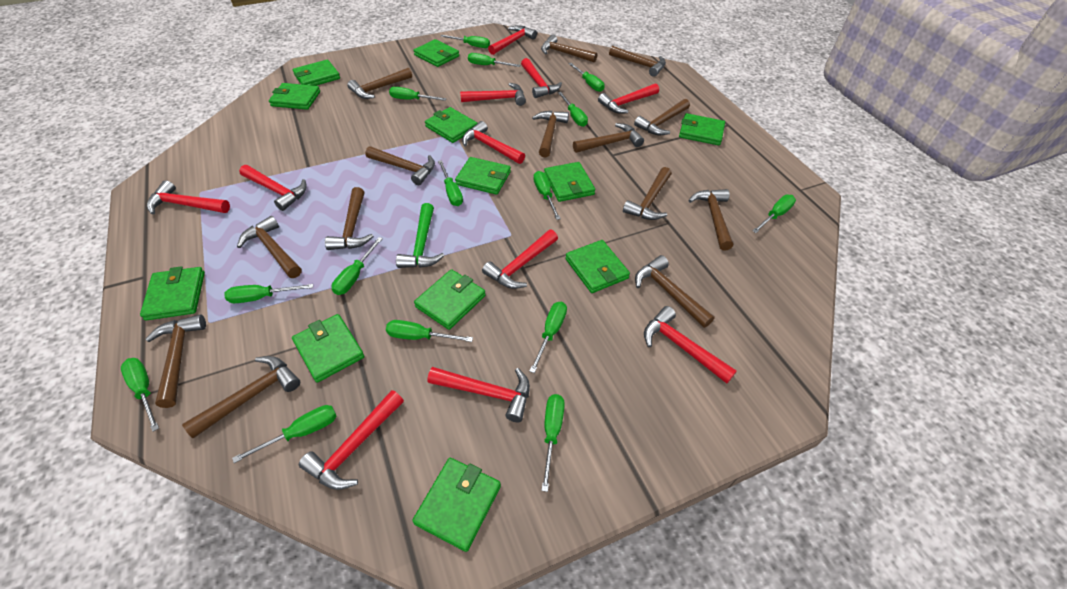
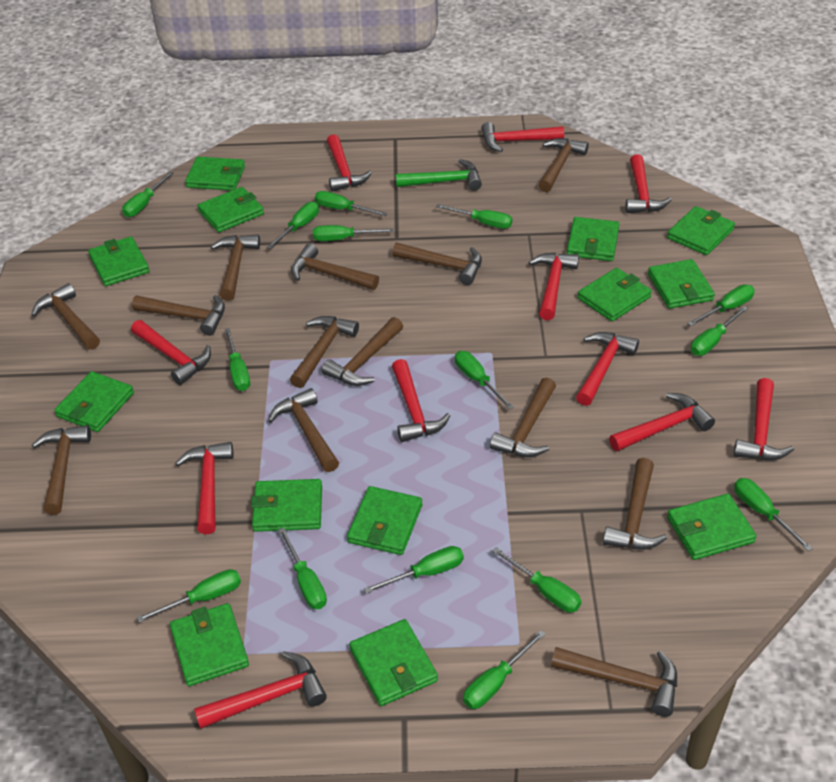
brown hammer: 14 -> 13
green wallet: 12 -> 13

